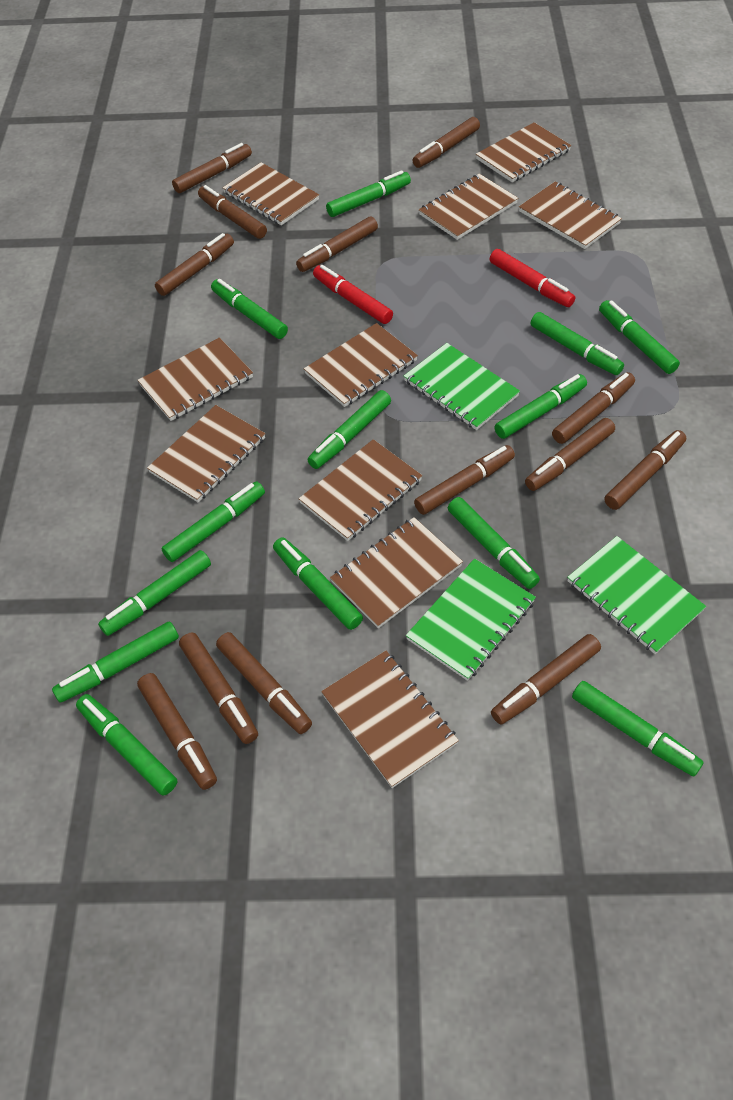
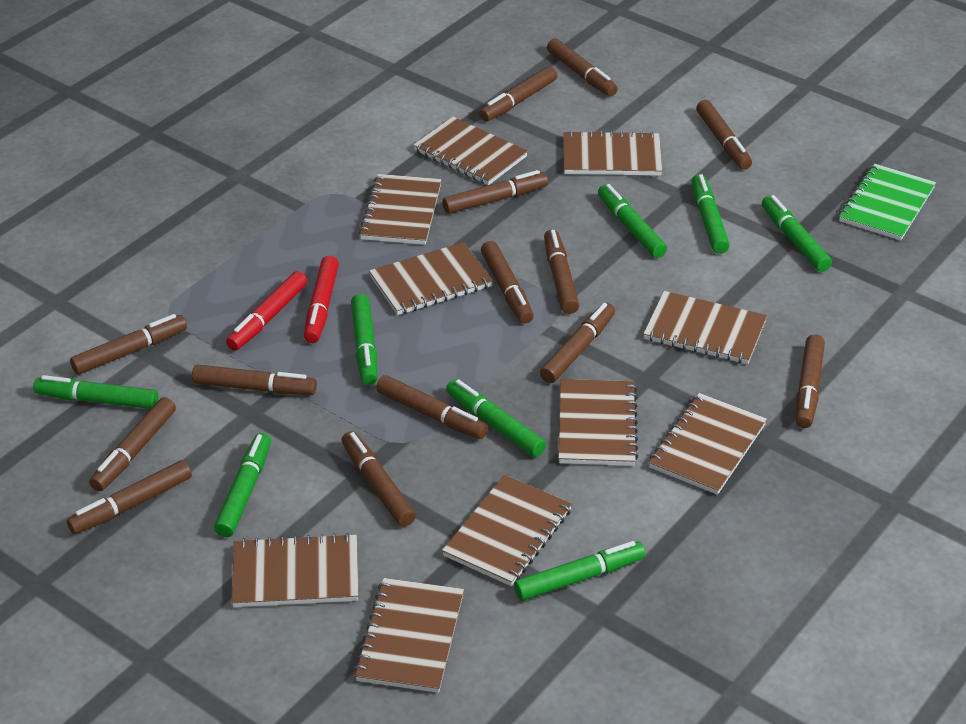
brown marker: 13 -> 14
green marker: 13 -> 8
green notebook: 3 -> 1

